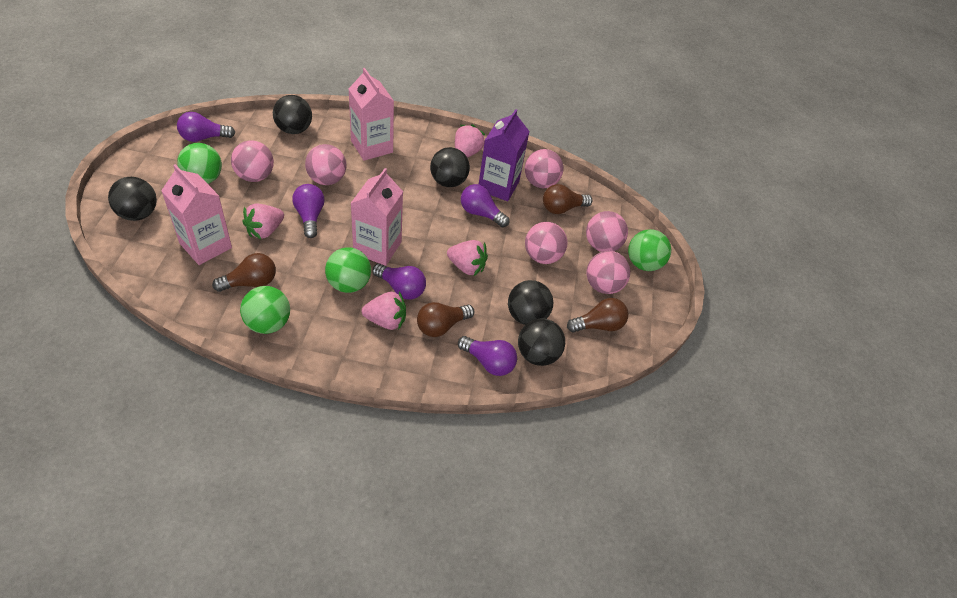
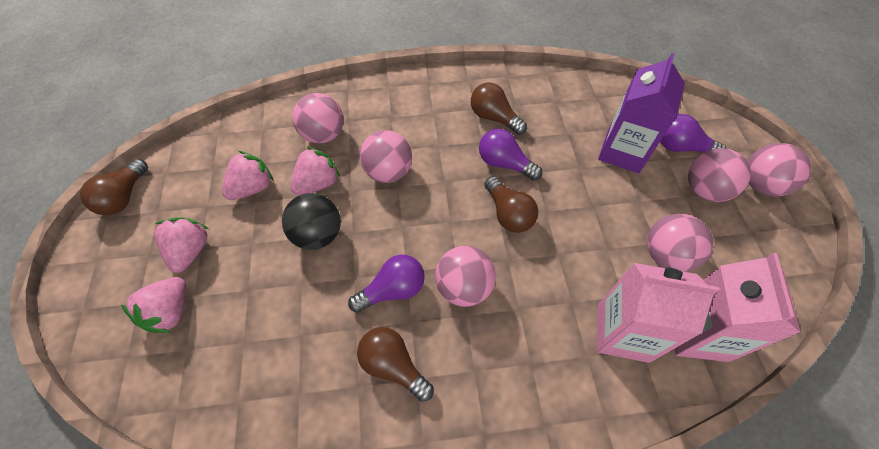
black ball: 5 -> 1
green ball: 4 -> 0
pink carton: 3 -> 2
purple light bulb: 5 -> 3

